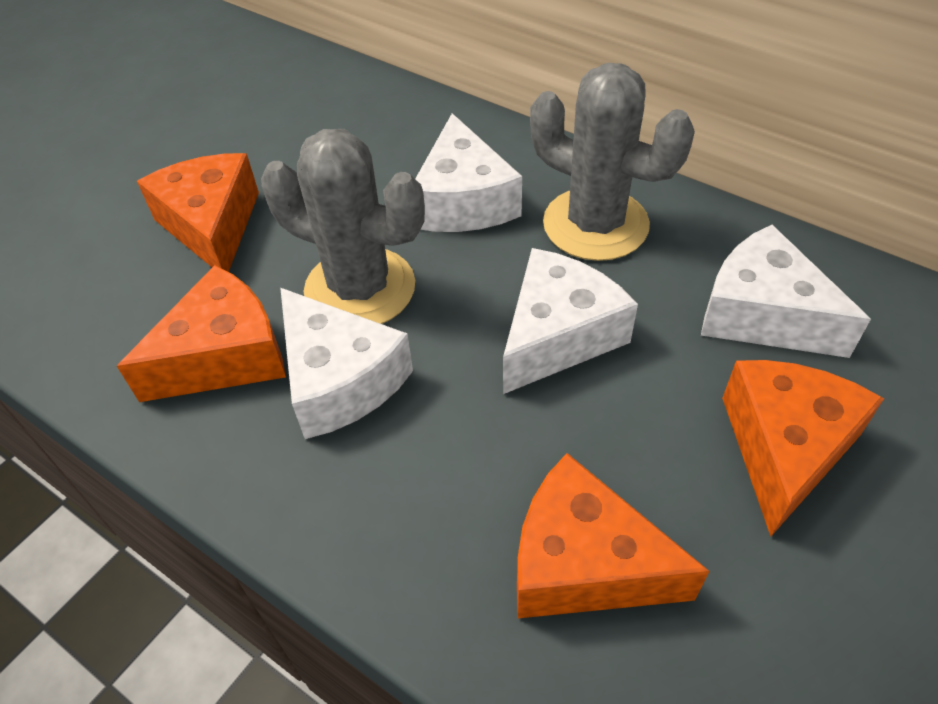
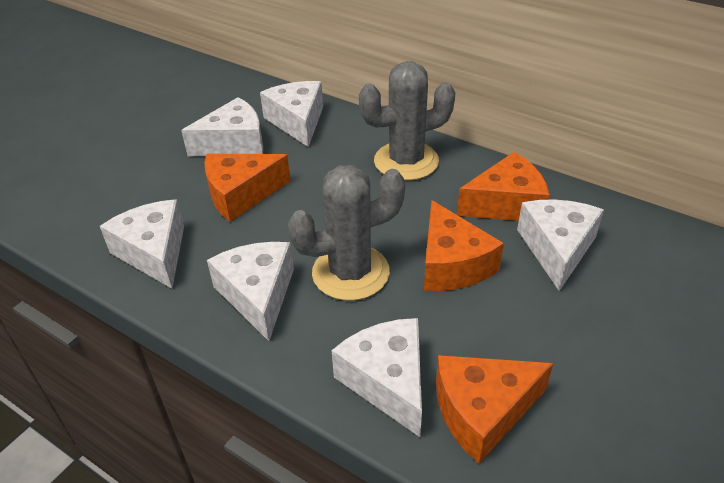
white cheese: 4 -> 6

